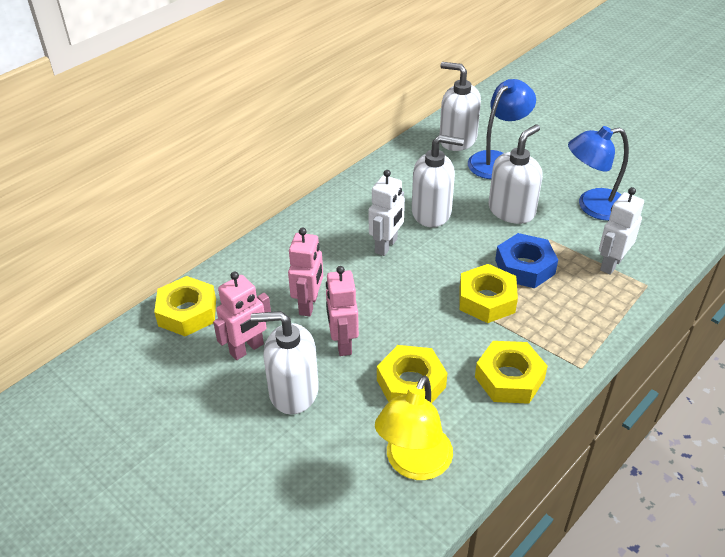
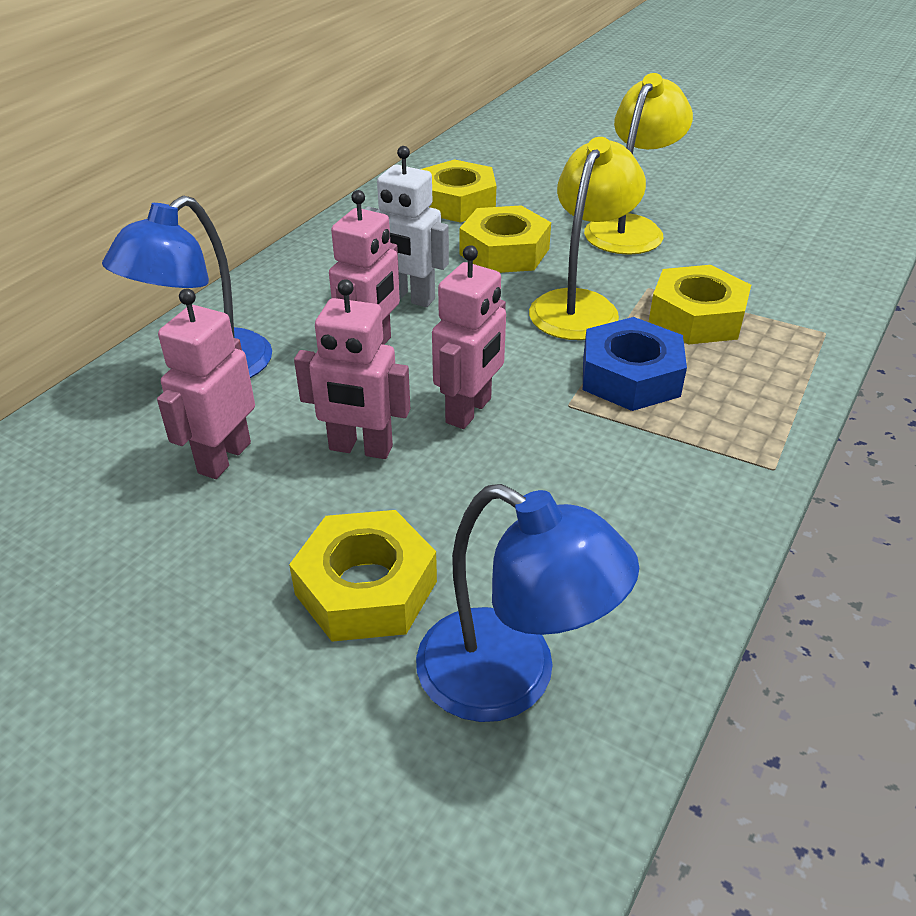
pink robot: 3 -> 4
white robot: 2 -> 1
white soap dispenser: 4 -> 0
yellow lamp: 1 -> 2

